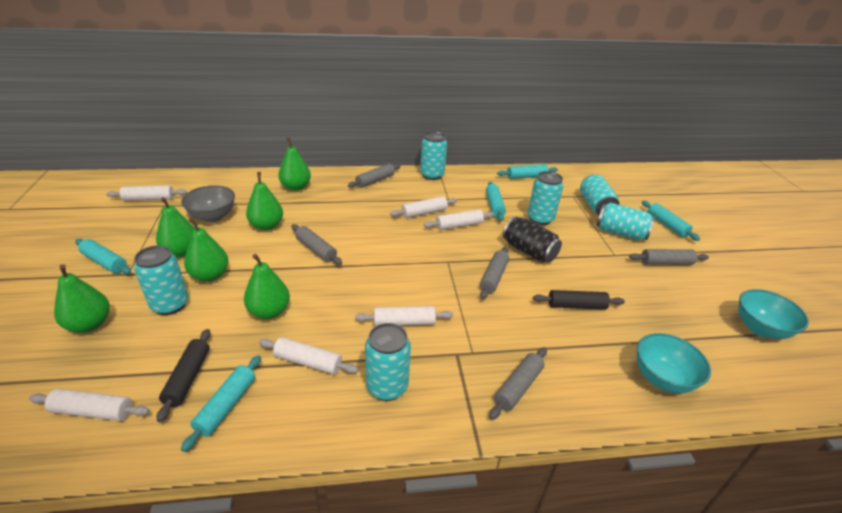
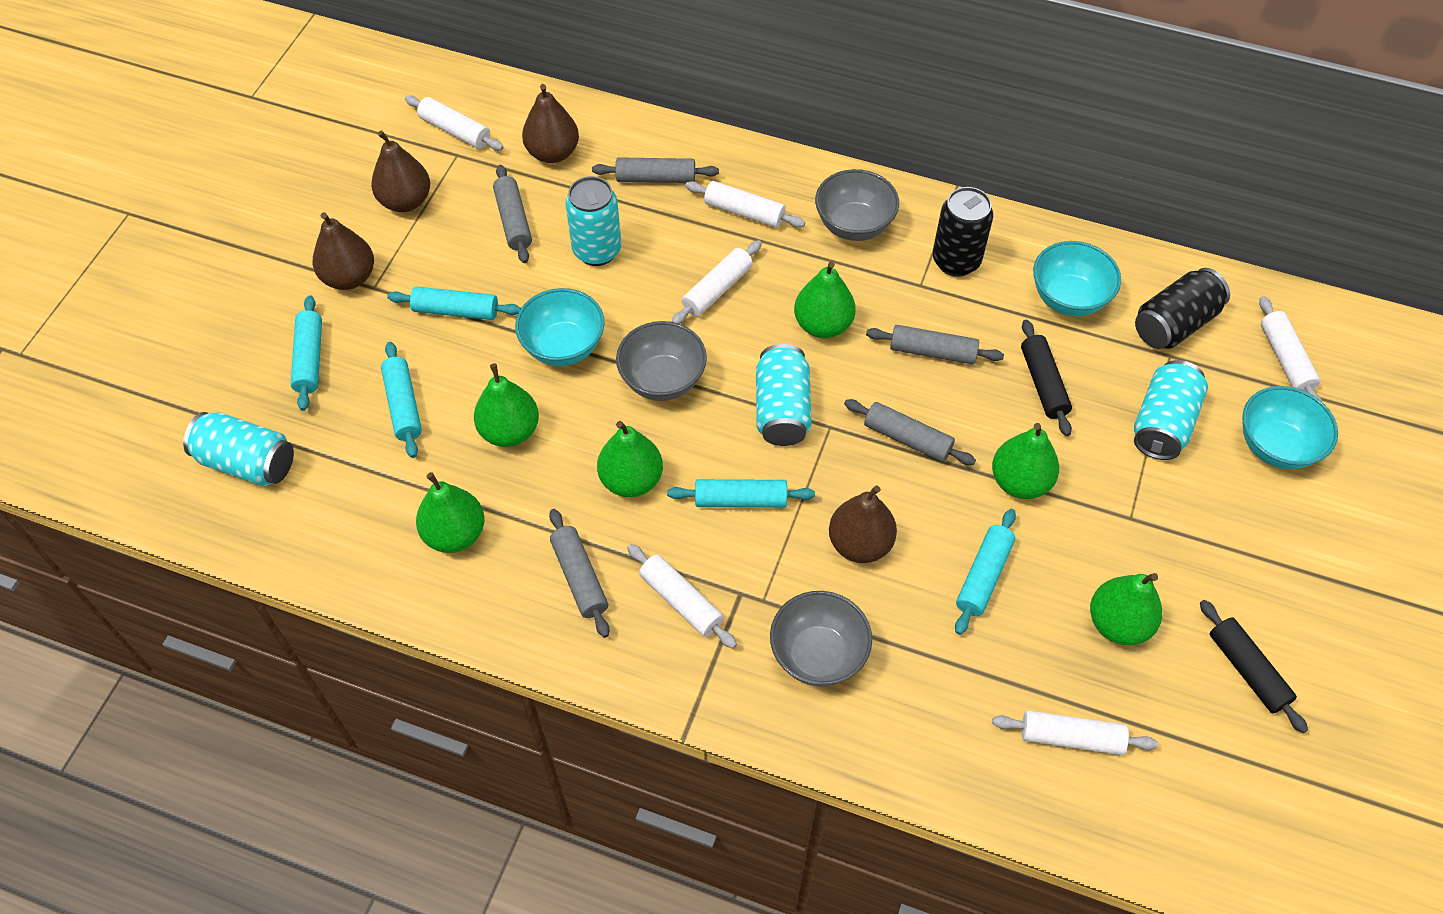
black can: 1 -> 2
brown pear: 0 -> 4
grey bowl: 1 -> 3
turquoise bowl: 2 -> 3
turquoise can: 6 -> 4

